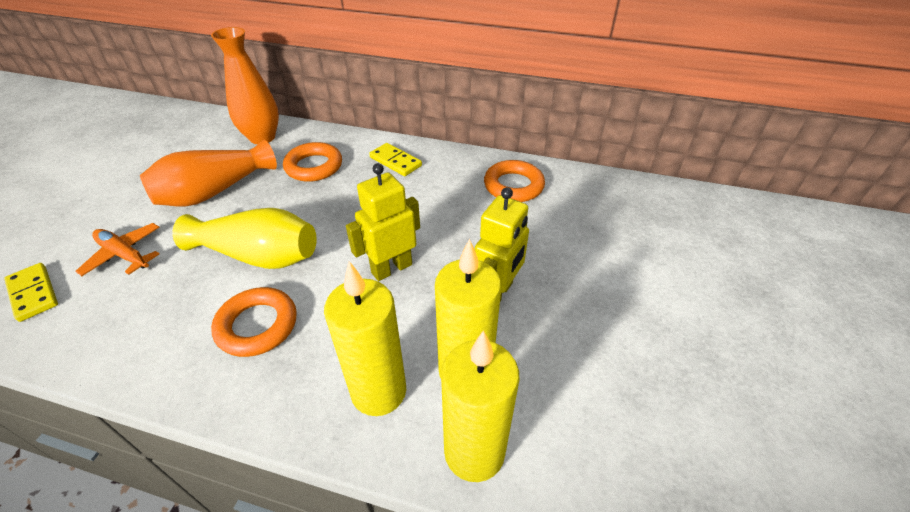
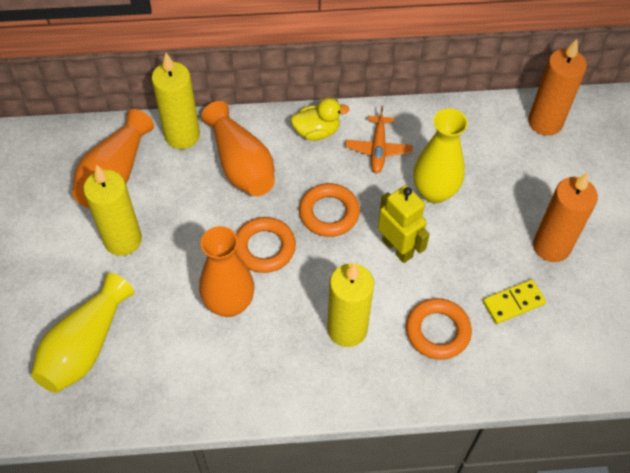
orange candle: 0 -> 2
orange vase: 2 -> 3
yellow domino: 2 -> 1
yellow duck: 0 -> 1
yellow robot: 2 -> 1
yellow vase: 1 -> 2

